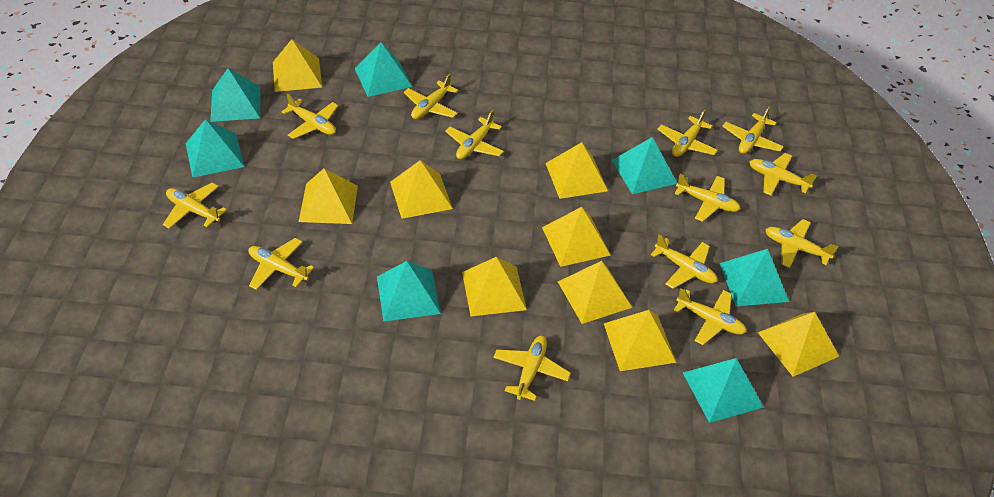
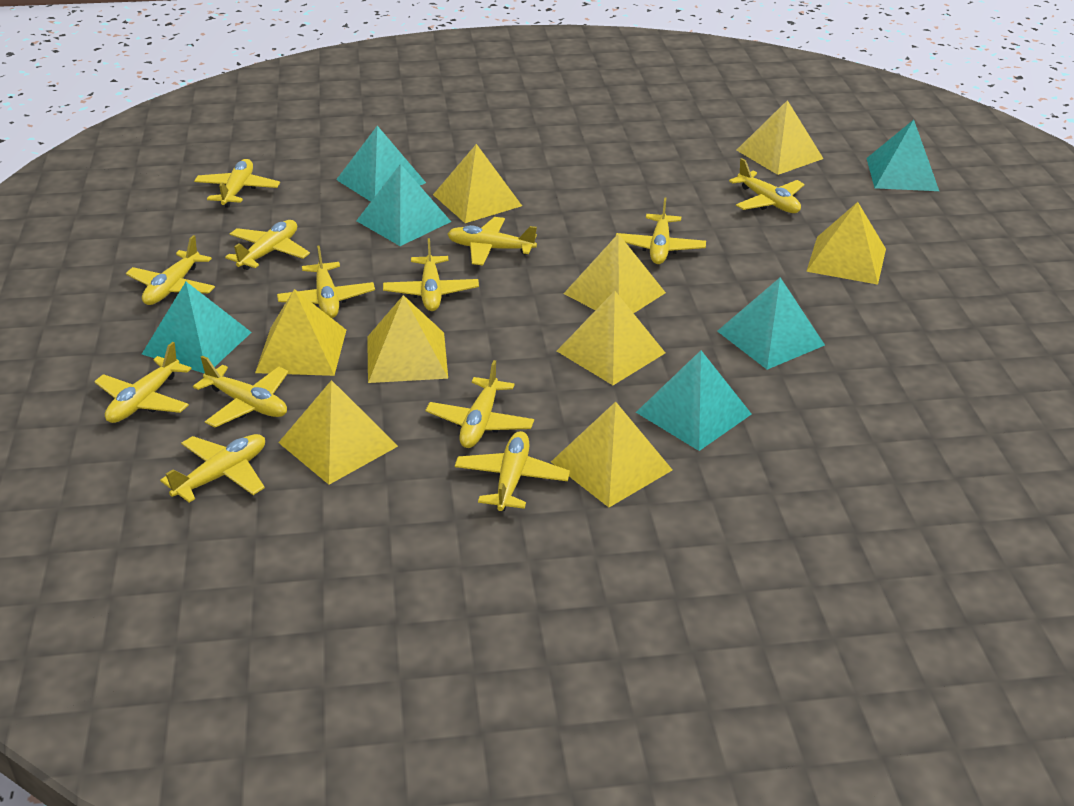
turquoise pyramid: 7 -> 6

